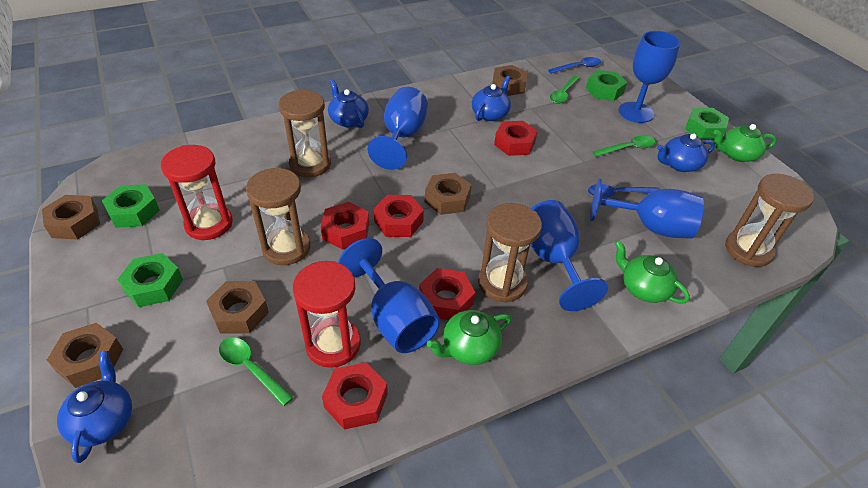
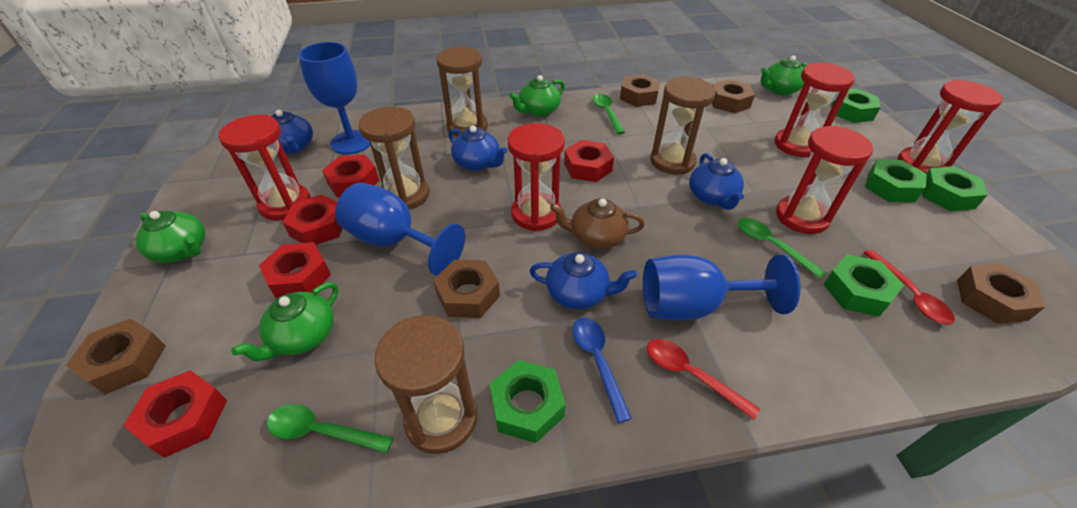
blue goblet: 5 -> 3
blue spoon: 2 -> 1
brown teapot: 0 -> 1
green nut: 4 -> 5
green teapot: 3 -> 4
red hourglass: 2 -> 5
red spoon: 0 -> 2

